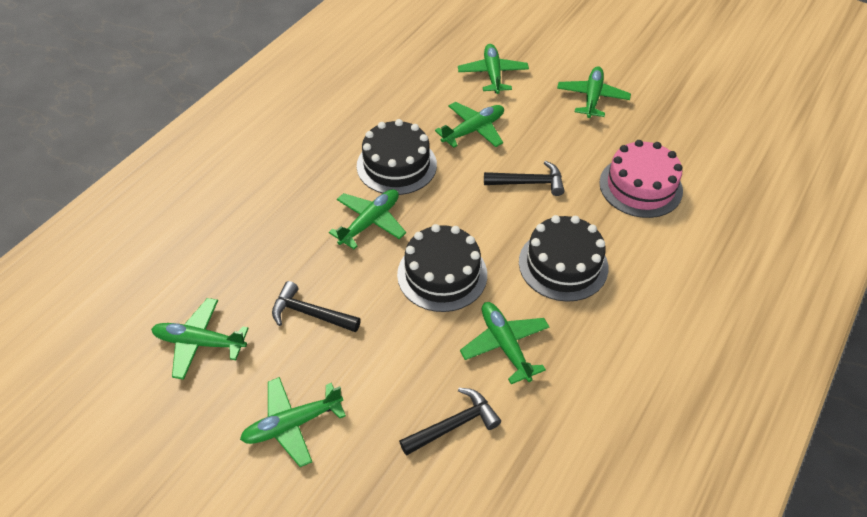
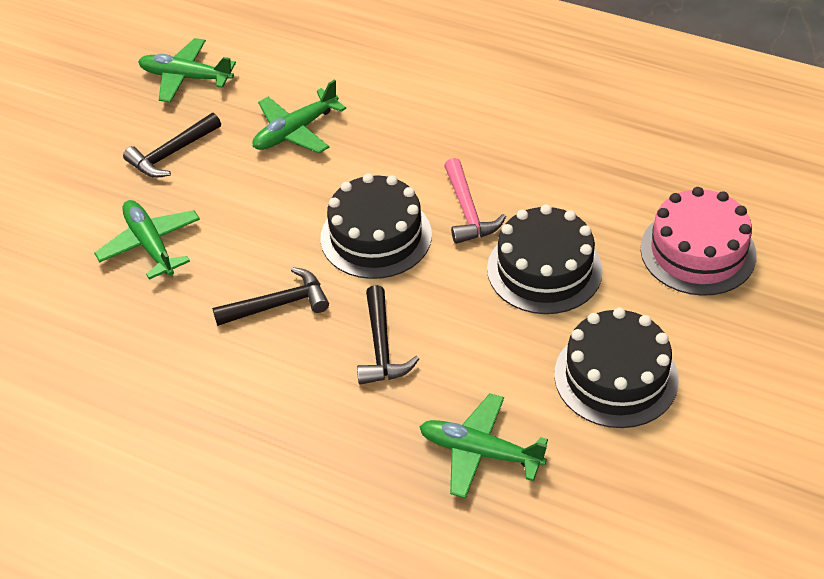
green plane: 7 -> 4
pink hammer: 0 -> 1

